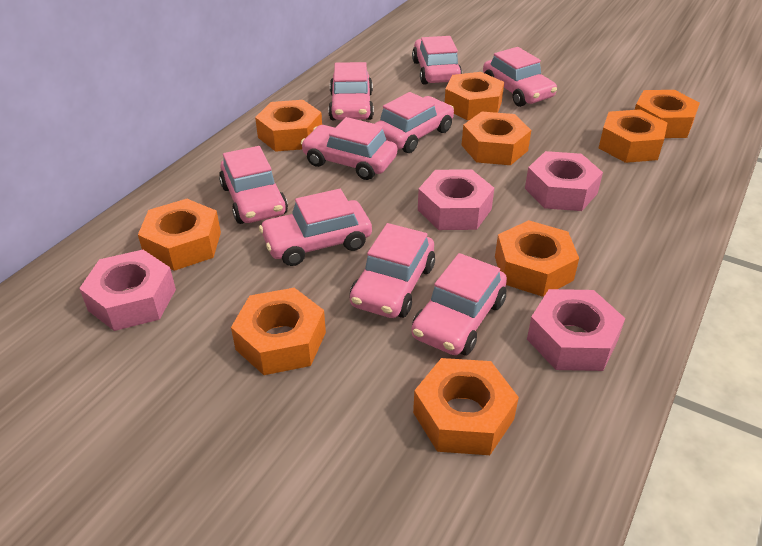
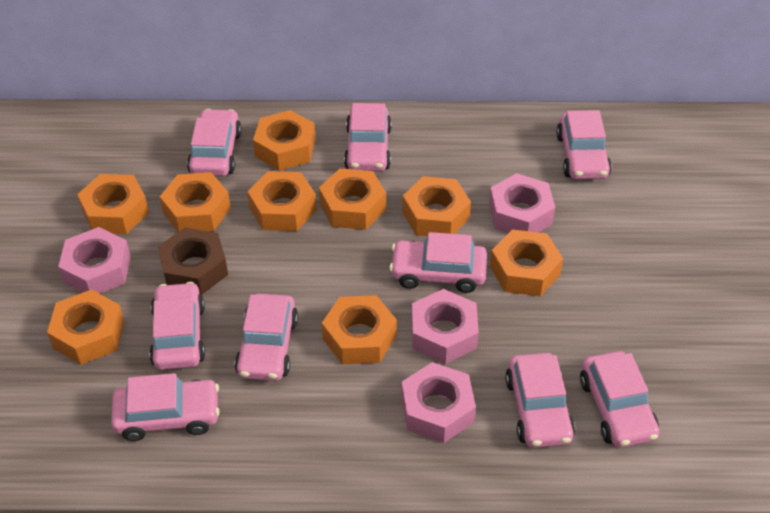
brown nut: 0 -> 1

